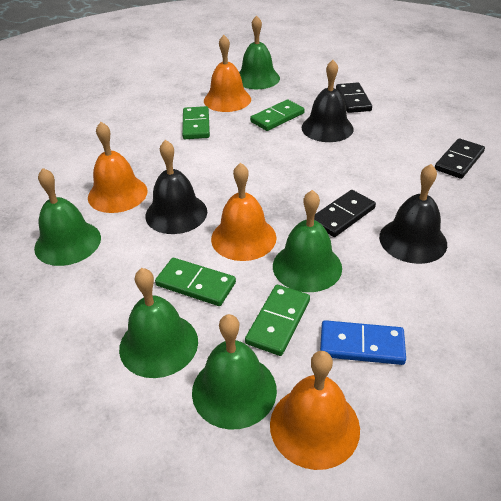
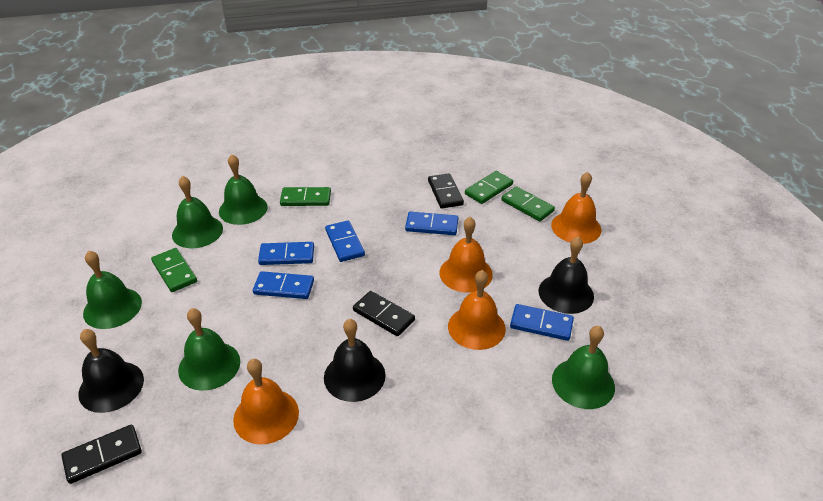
blue domino: 1 -> 5

